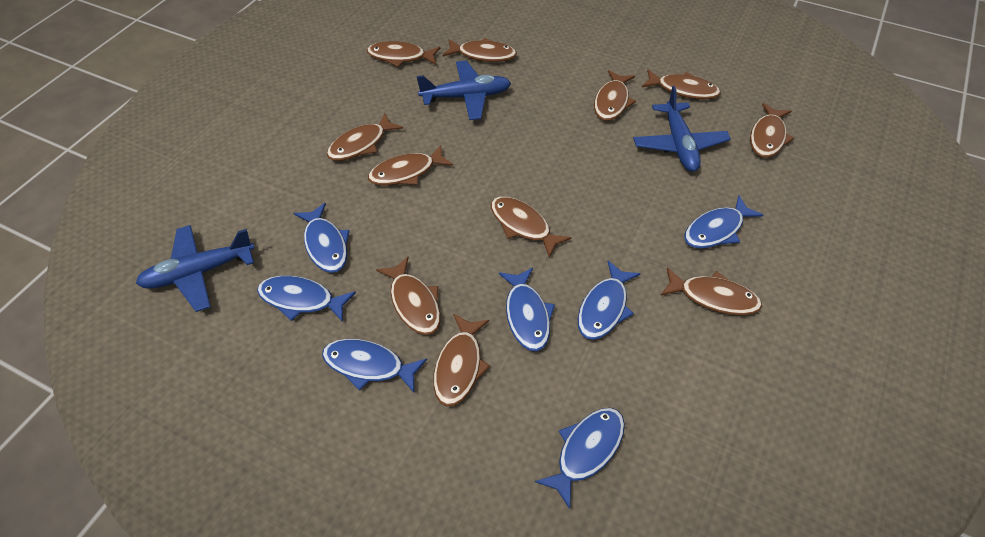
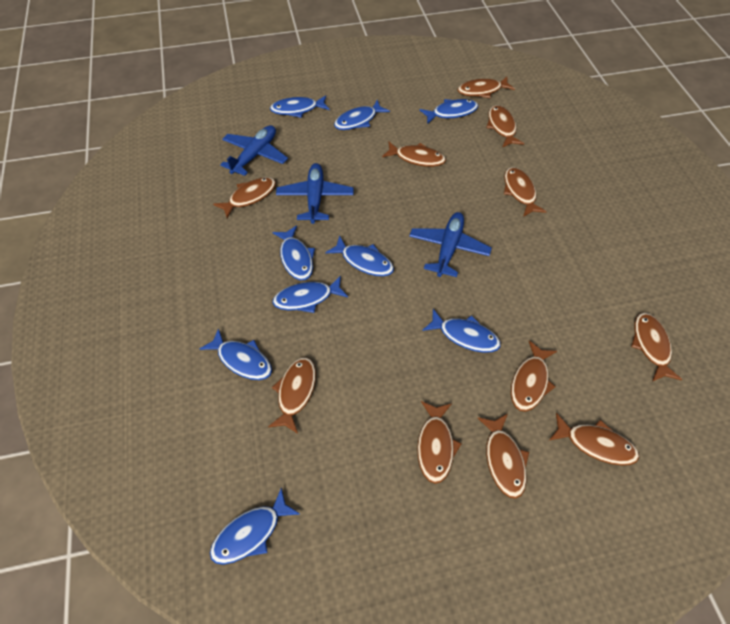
blue fish: 7 -> 9

